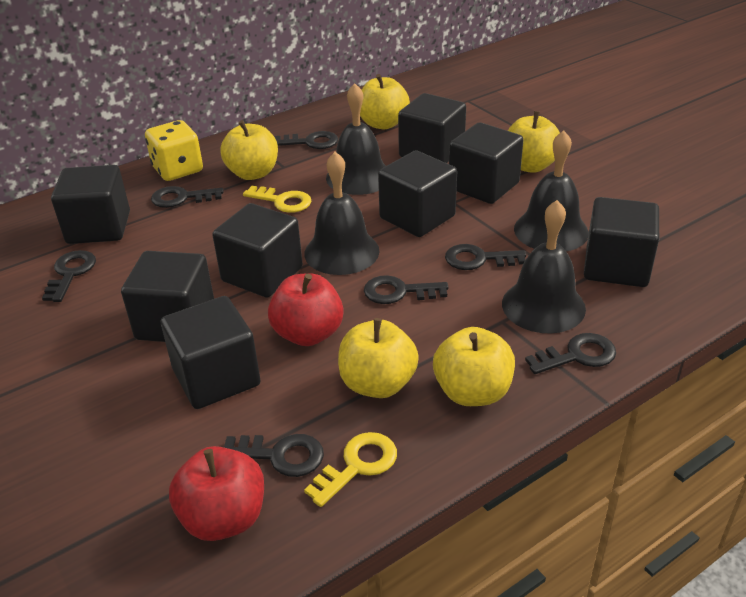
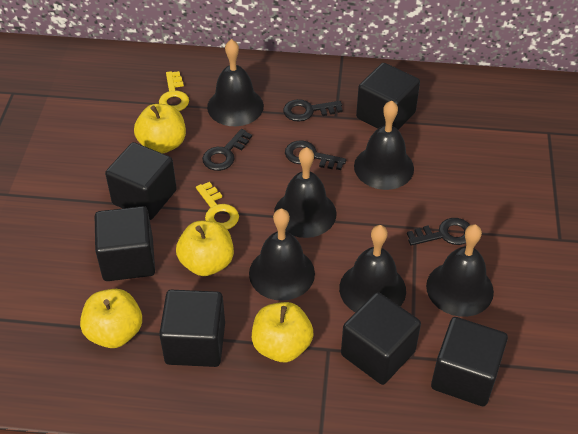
black bell: 4 -> 6
black cube: 8 -> 6
black key: 7 -> 4
red apple: 2 -> 0
yellow apple: 5 -> 4
yellow dice: 1 -> 0

